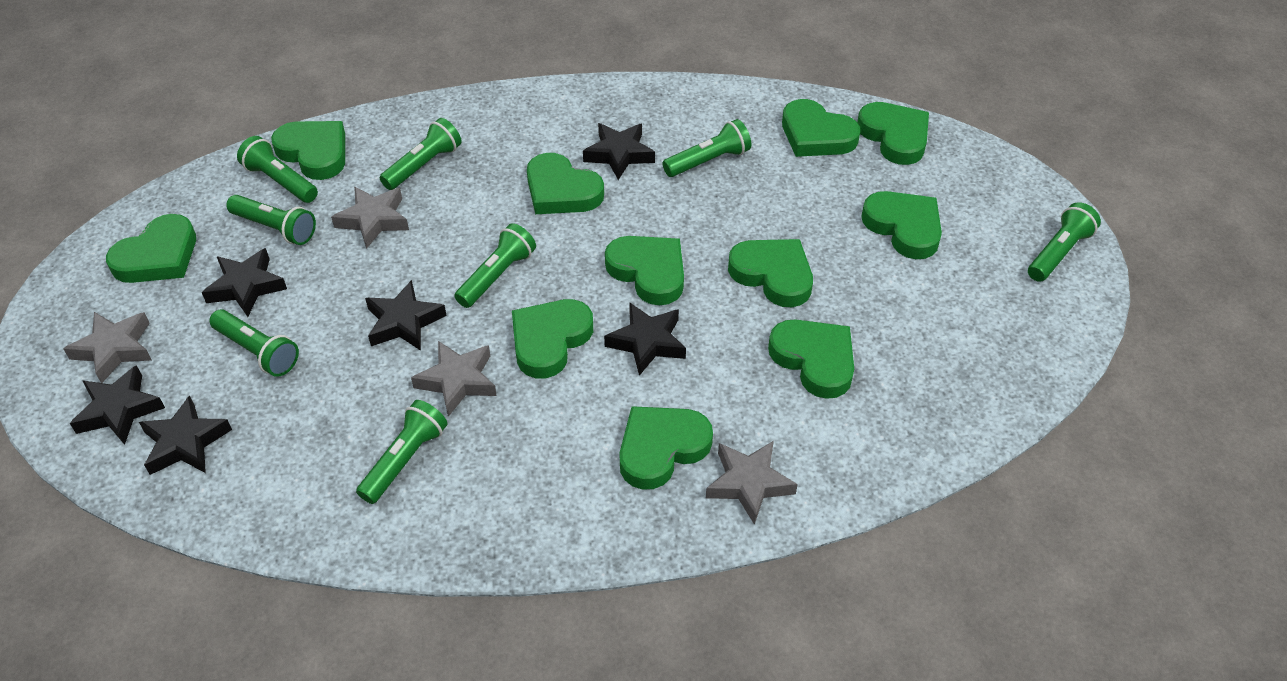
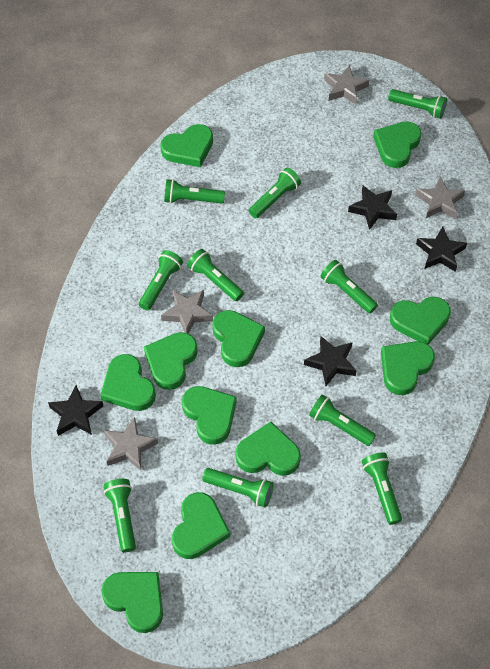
black star: 6 -> 4
green flashlight: 8 -> 10

